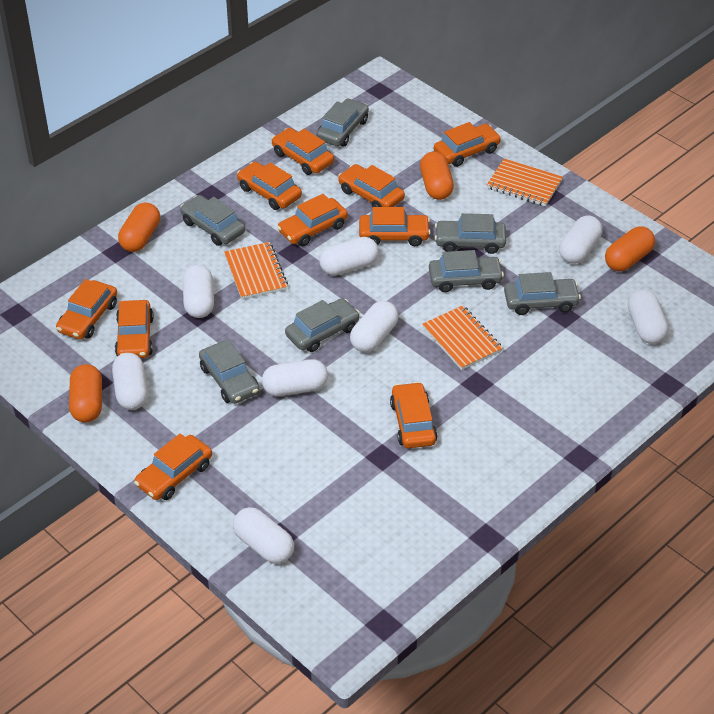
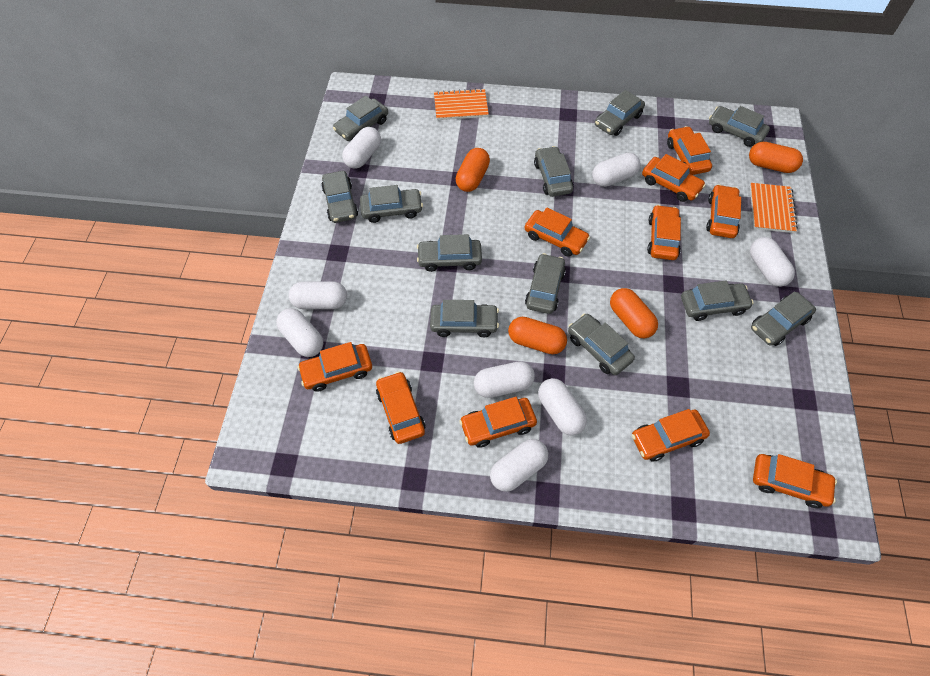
grey car: 7 -> 12
orange notebook: 3 -> 2

